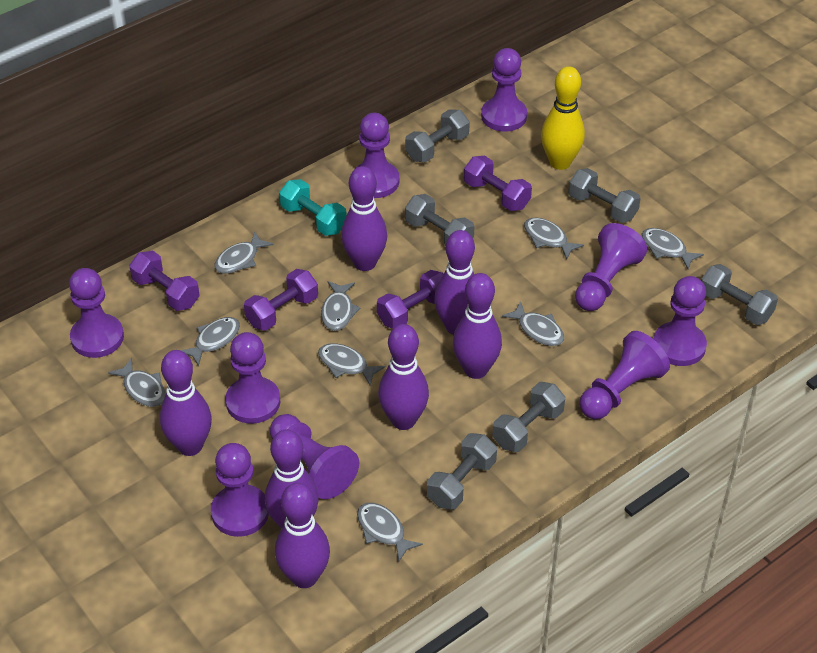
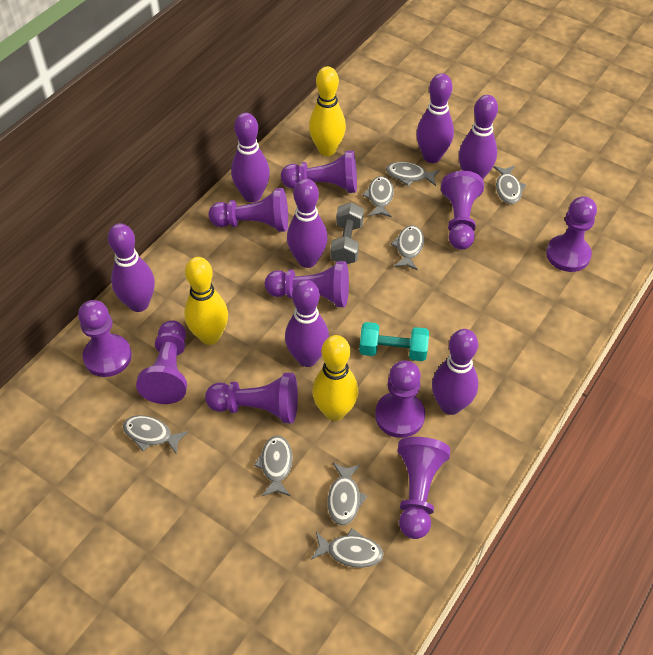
grey dumbbell: 6 -> 1
grey fish: 9 -> 8
purple dumbbell: 4 -> 0
purple pawn: 9 -> 10
yellow bowling pin: 1 -> 3

